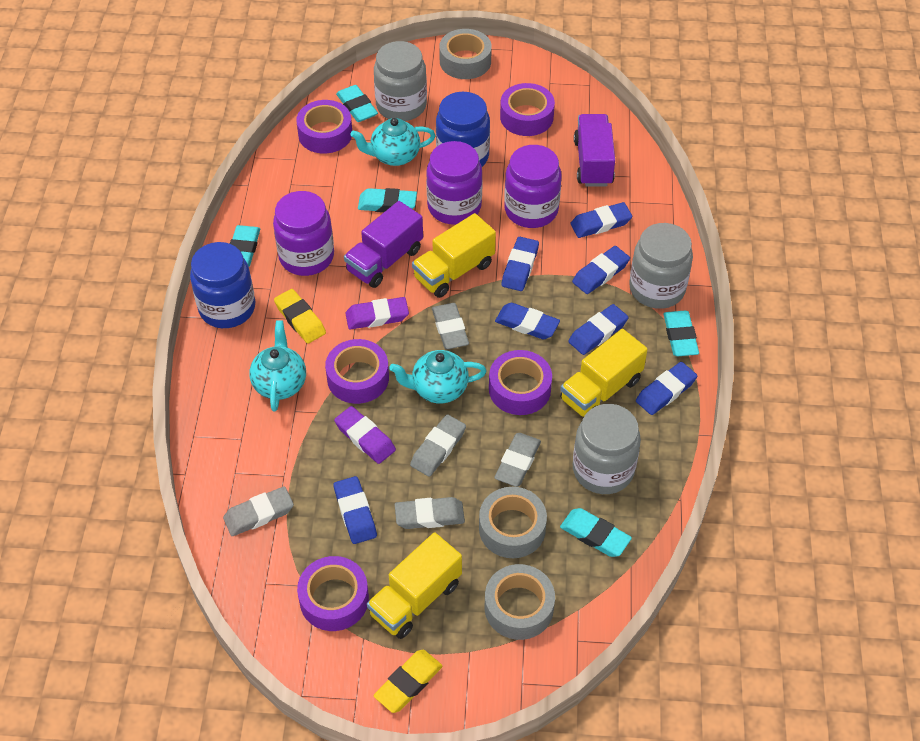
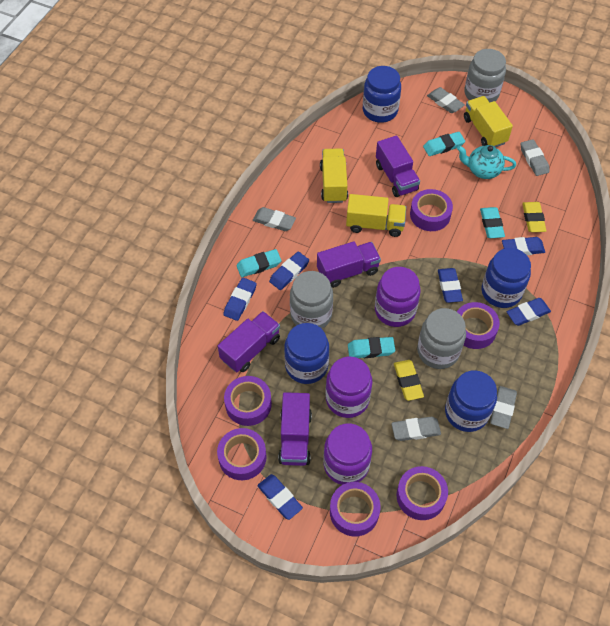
blue eraser: 7 -> 6
blue jar: 2 -> 4
grey tape: 3 -> 0
purple eraser: 2 -> 0
purple tape: 5 -> 6
purple truck: 2 -> 4
turquoise eraser: 5 -> 4
turquoise teapot: 3 -> 1

